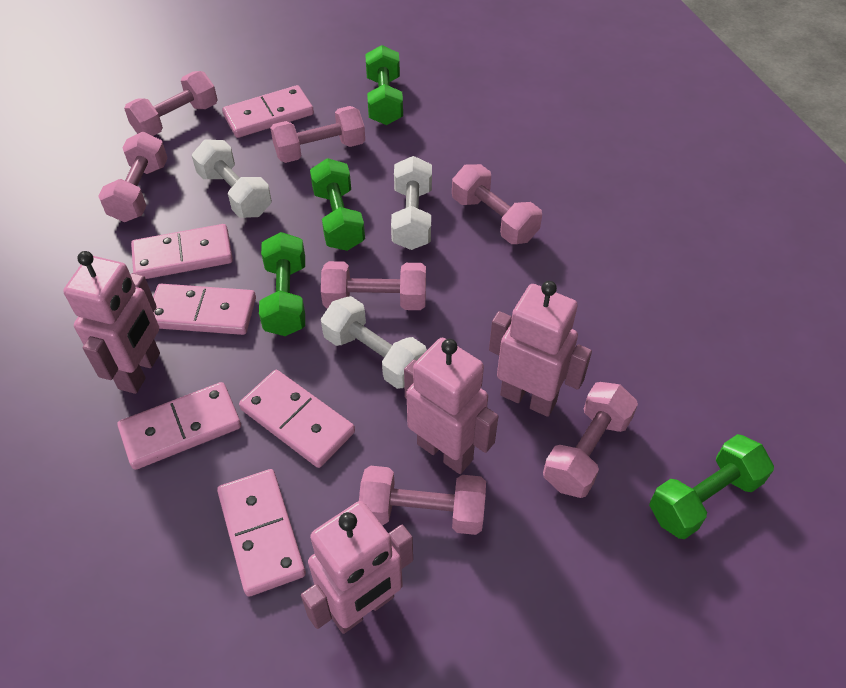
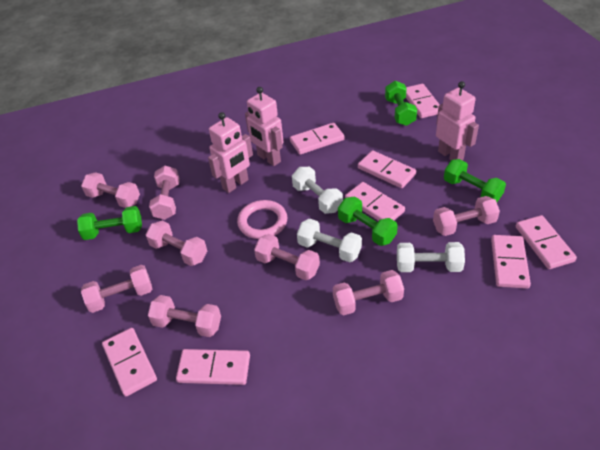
pink domino: 6 -> 8
pink dumbbell: 7 -> 8
pink ring: 0 -> 1
pink robot: 4 -> 3

